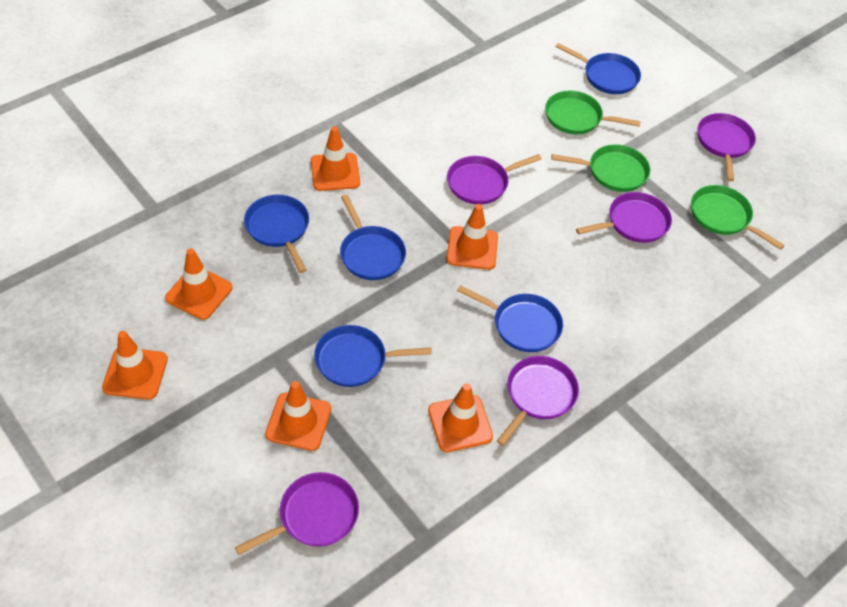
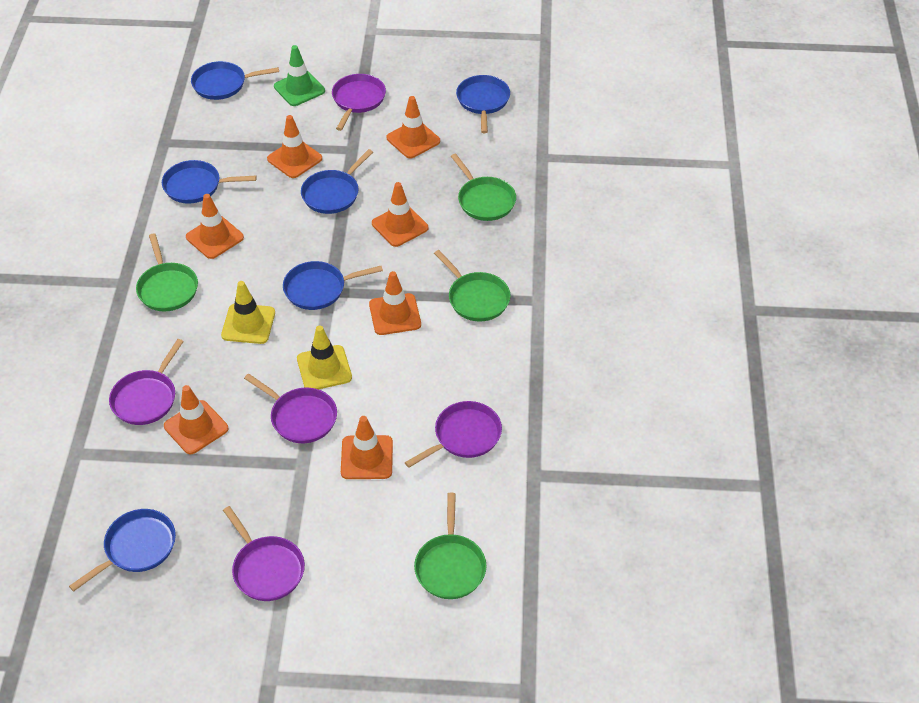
blue pan: 5 -> 6
green pan: 3 -> 4
green traffic cone: 0 -> 1
orange traffic cone: 6 -> 7
yellow traffic cone: 0 -> 2

